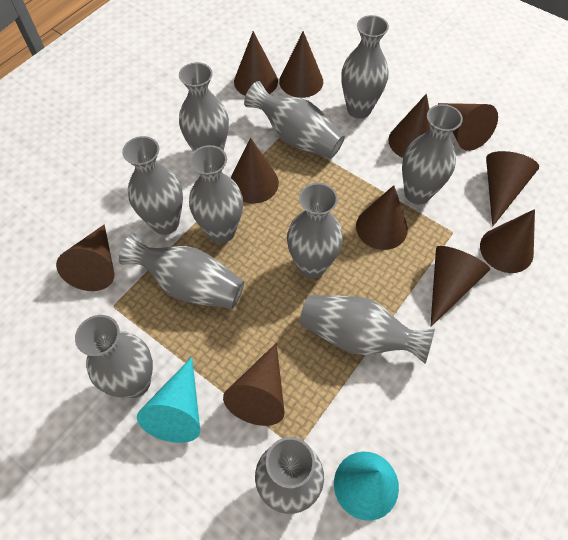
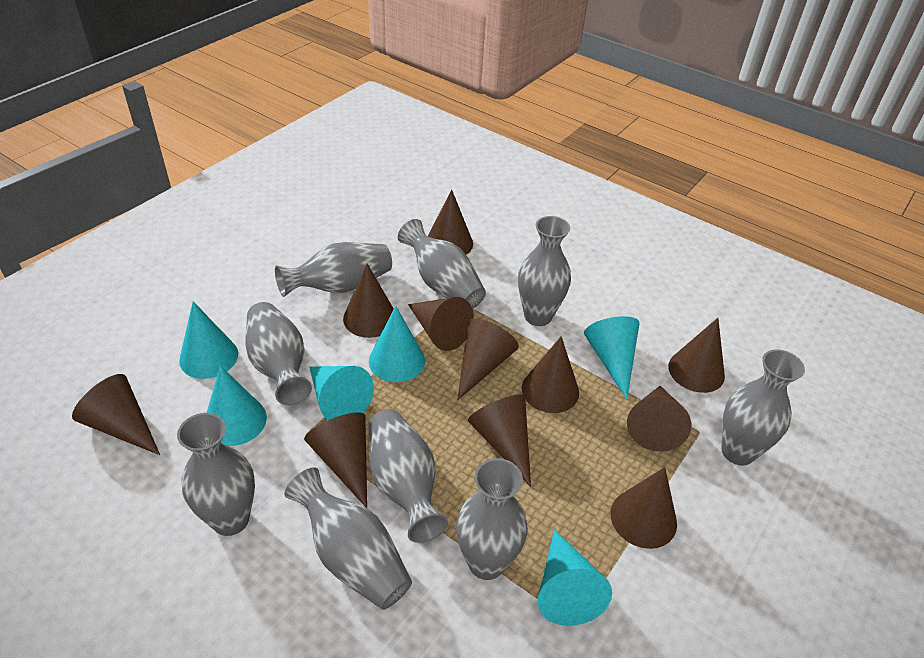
grey vase: 11 -> 9
turquoise cone: 2 -> 6

